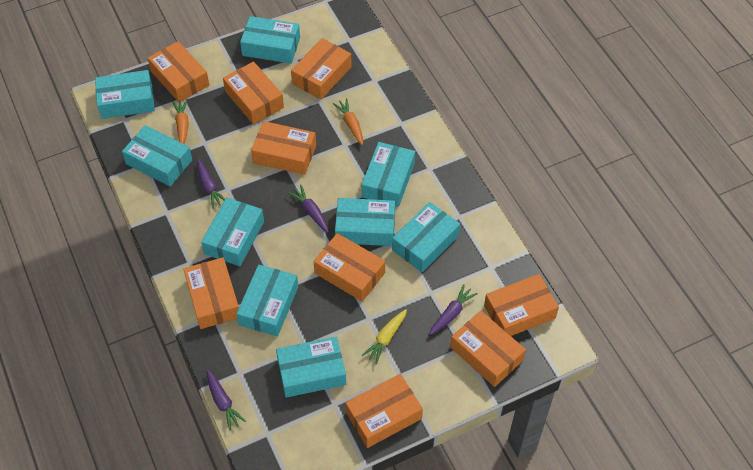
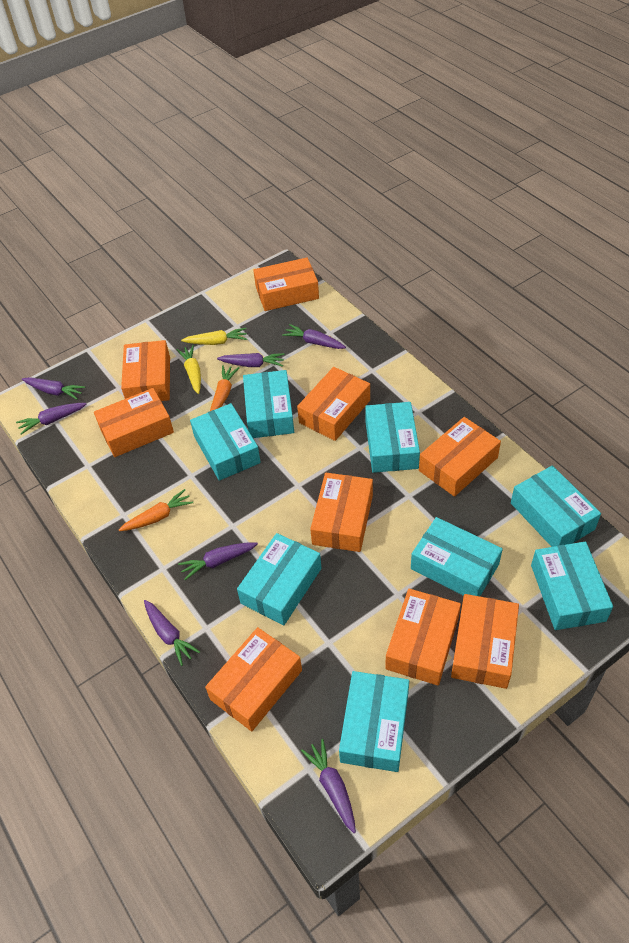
purple carrot: 4 -> 7
turquoise box: 9 -> 8
yellow carrot: 1 -> 2

